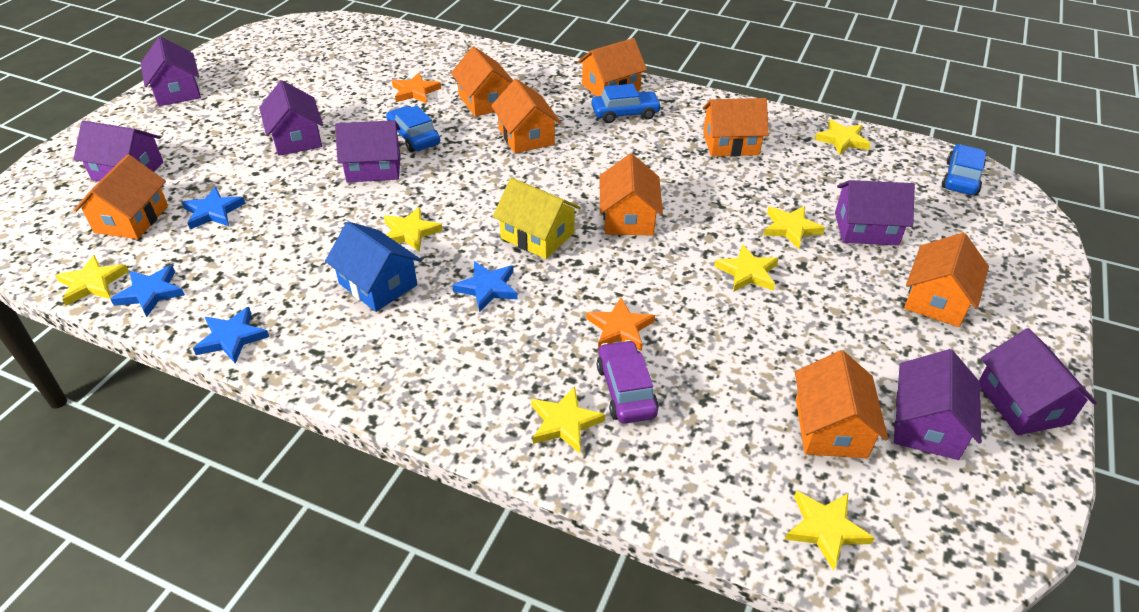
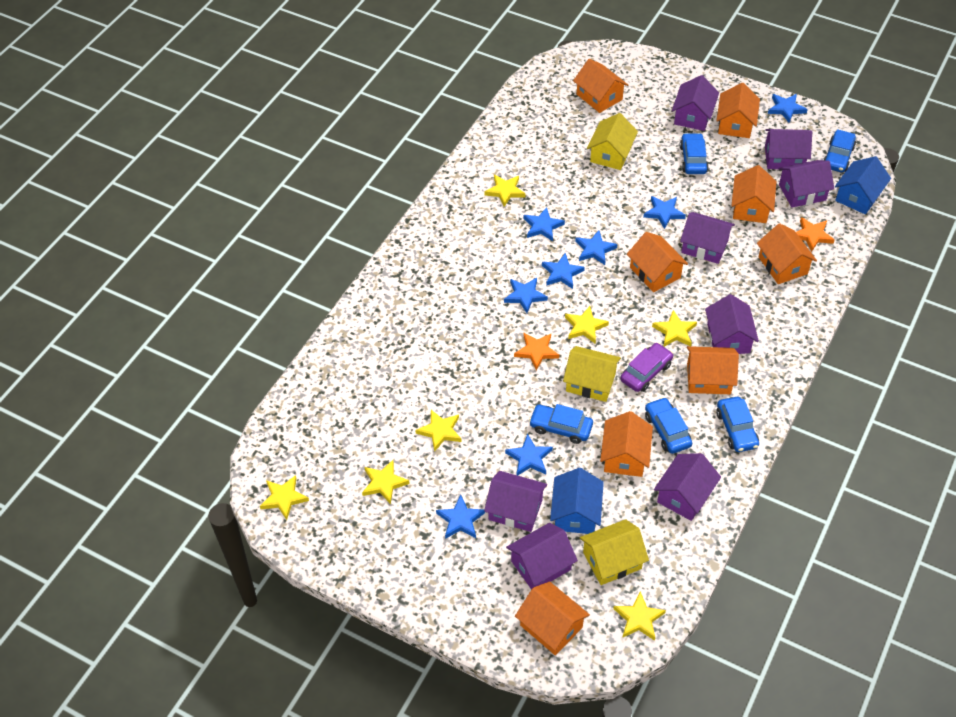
blue car: 3 -> 5
blue house: 1 -> 2
blue star: 4 -> 8
purple house: 7 -> 8
yellow house: 1 -> 3

